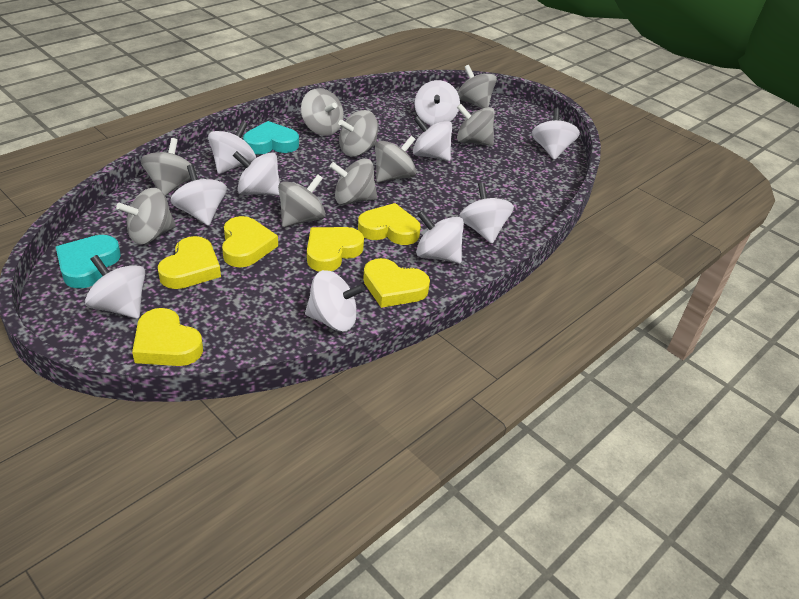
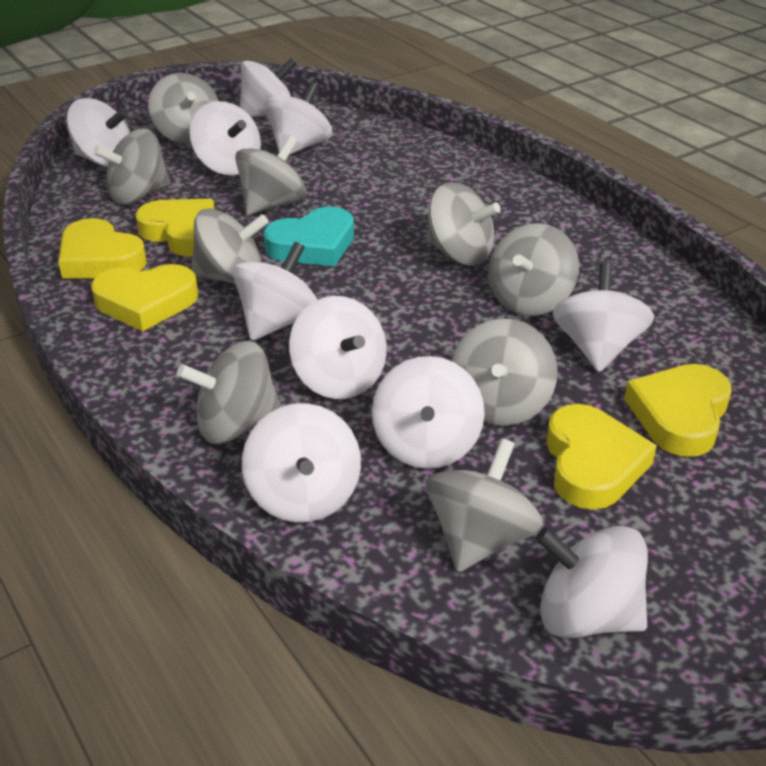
turquoise heart: 2 -> 1
yellow heart: 6 -> 5

